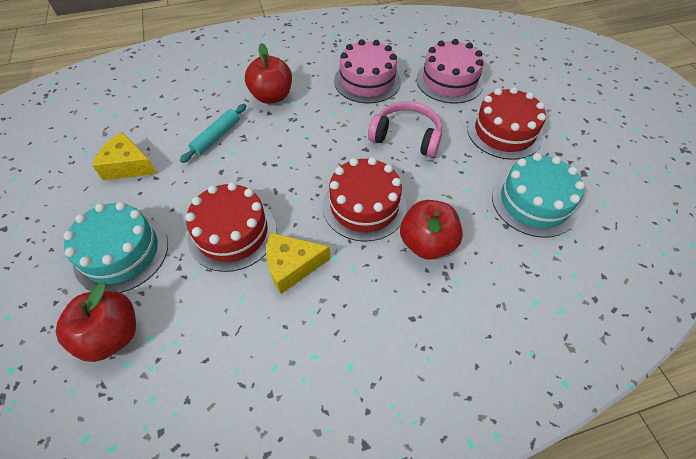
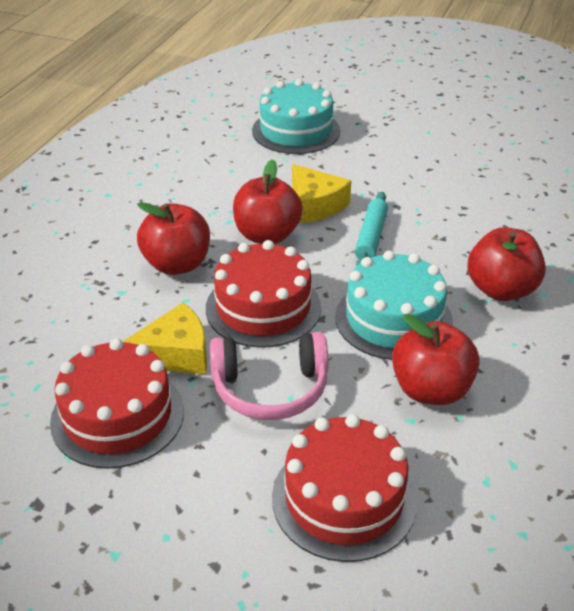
pink cake: 2 -> 0
red apple: 3 -> 4

